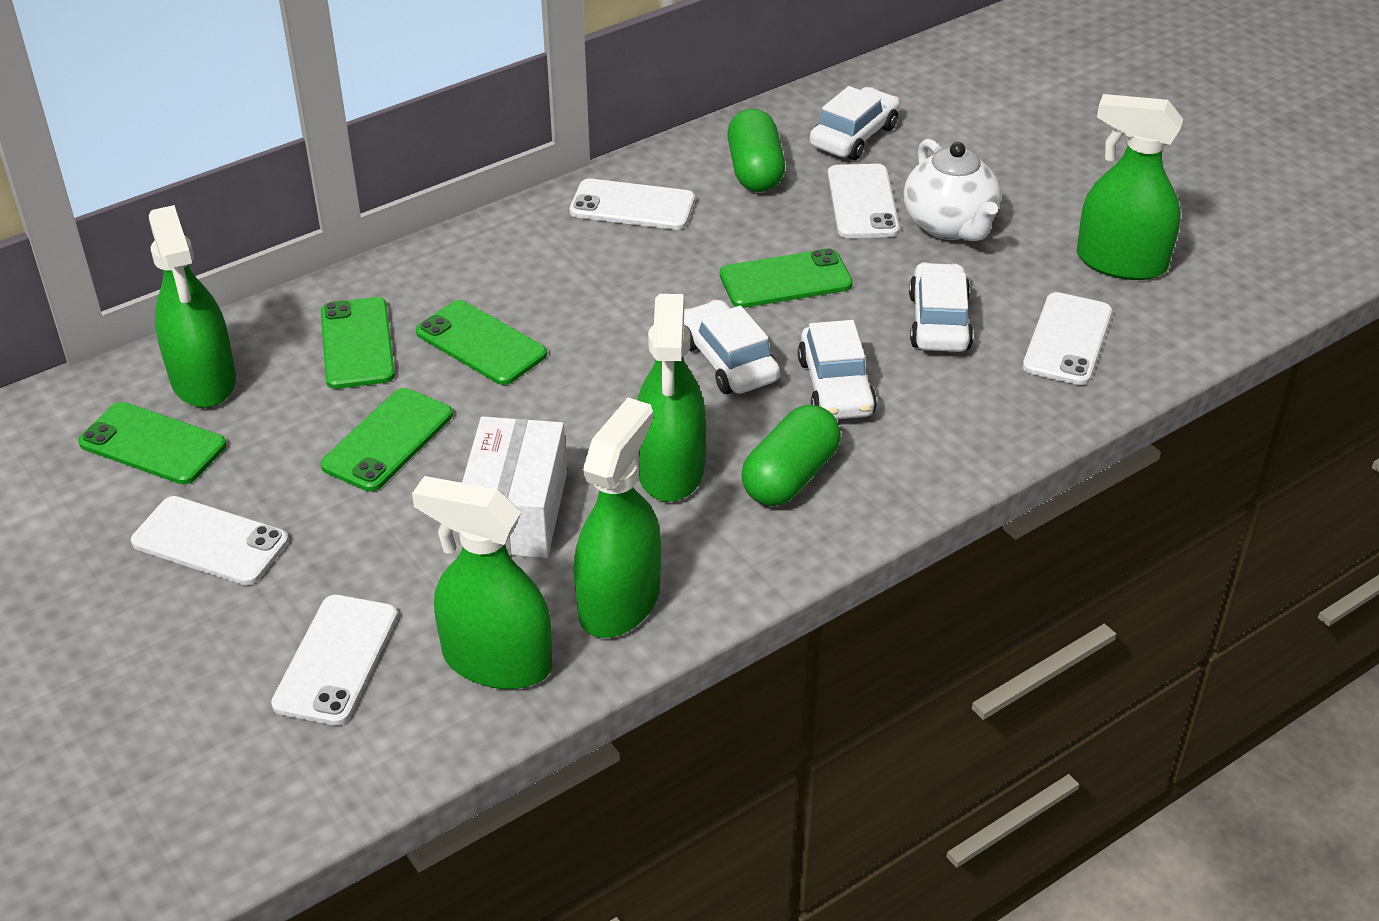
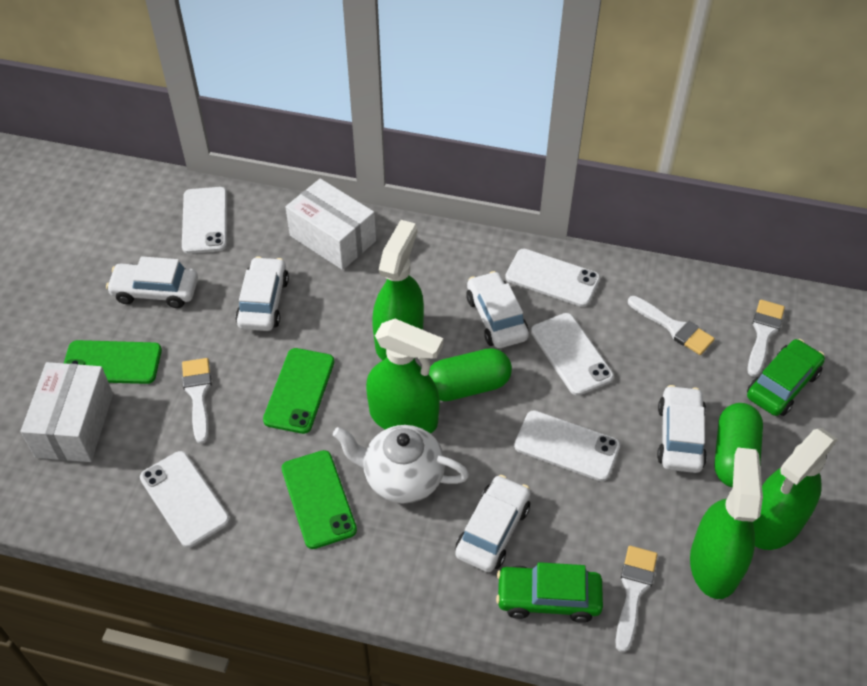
green car: 0 -> 2
green phone: 5 -> 3
green spray bottle: 5 -> 4
white box: 1 -> 2
white brush: 0 -> 4
white car: 4 -> 5

